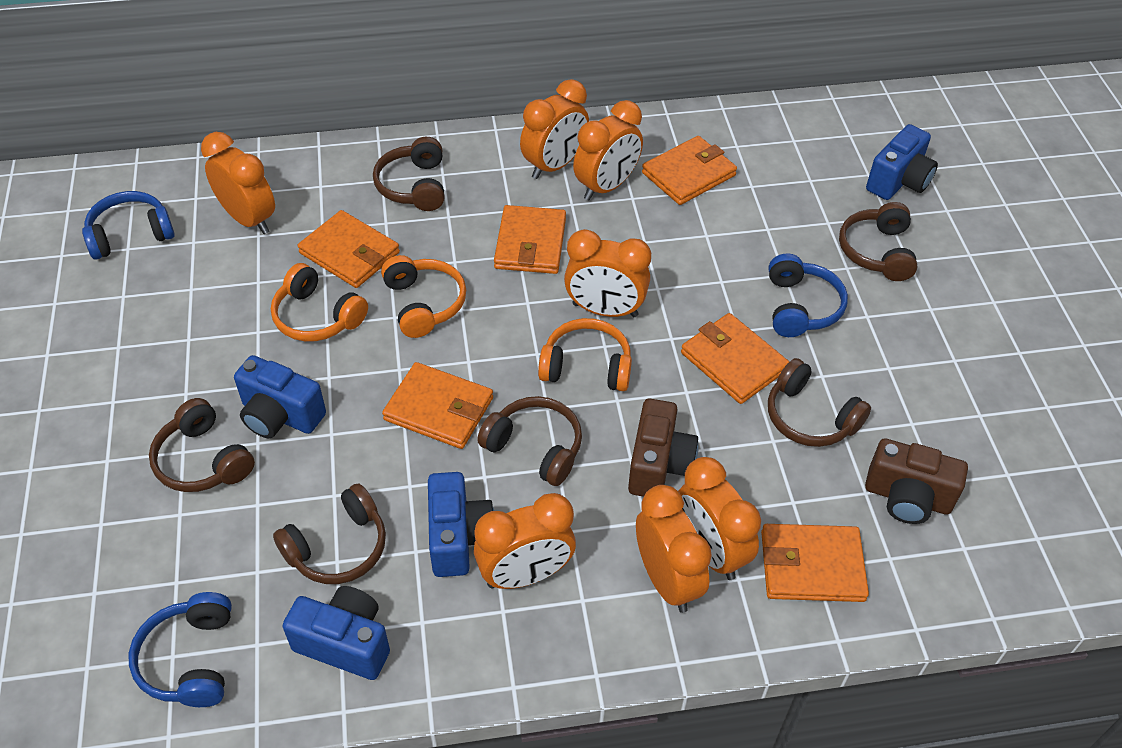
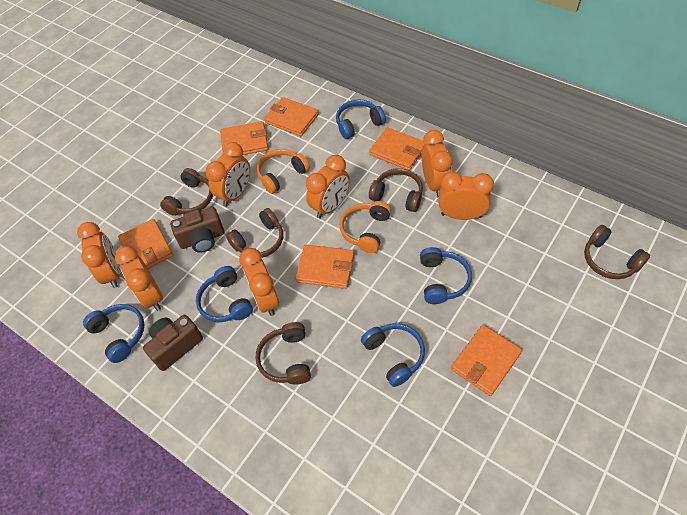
blue camera: 4 -> 0
blue headphones: 3 -> 5
brown headphones: 6 -> 5
orange headphones: 3 -> 2

